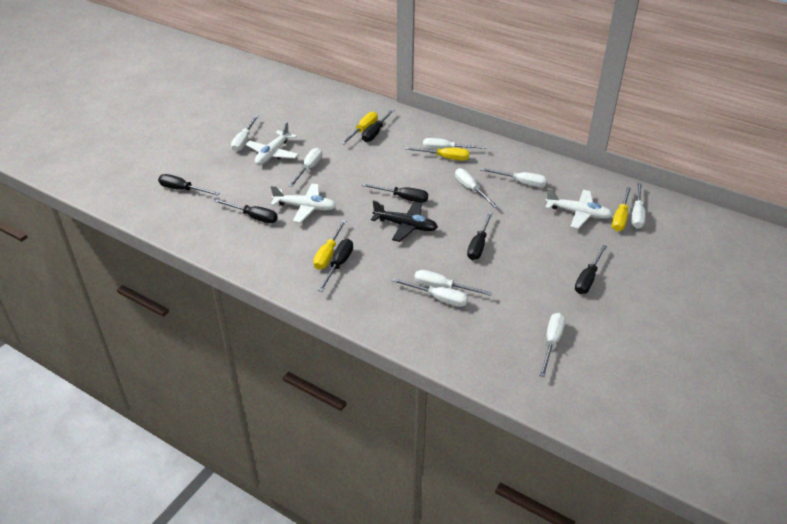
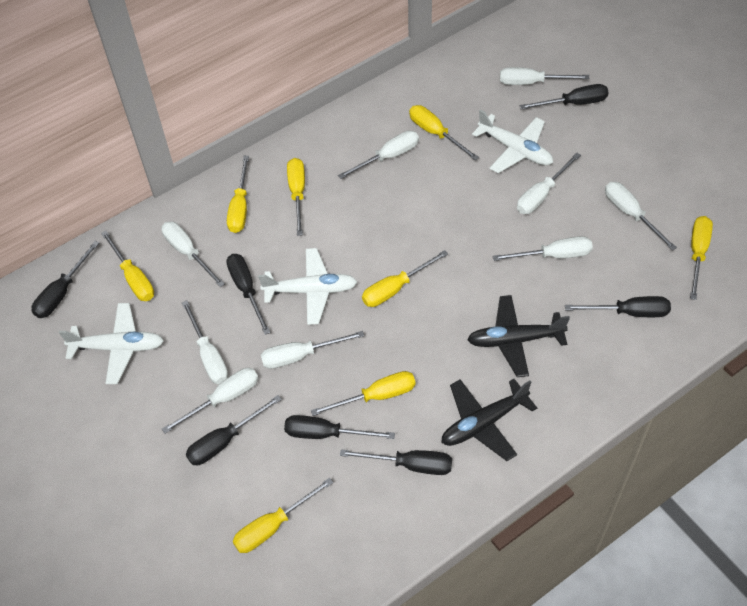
black plane: 1 -> 2
yellow screwdriver: 4 -> 8

